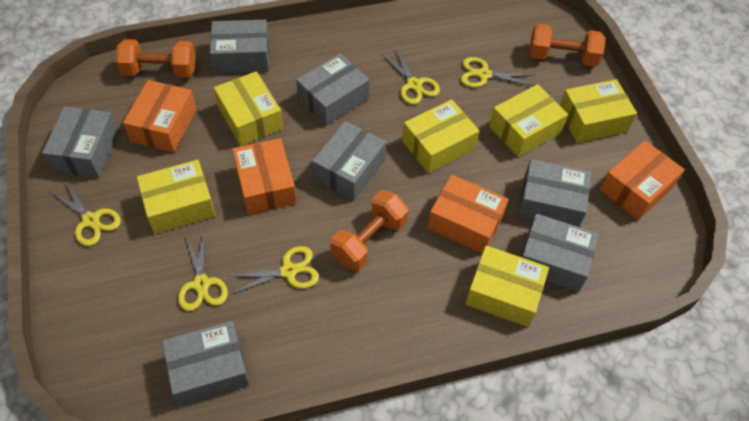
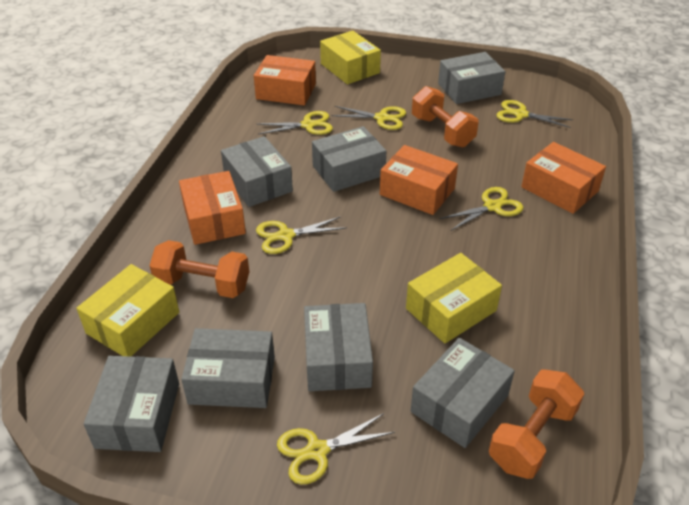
yellow box: 6 -> 3
yellow scissors: 5 -> 6

